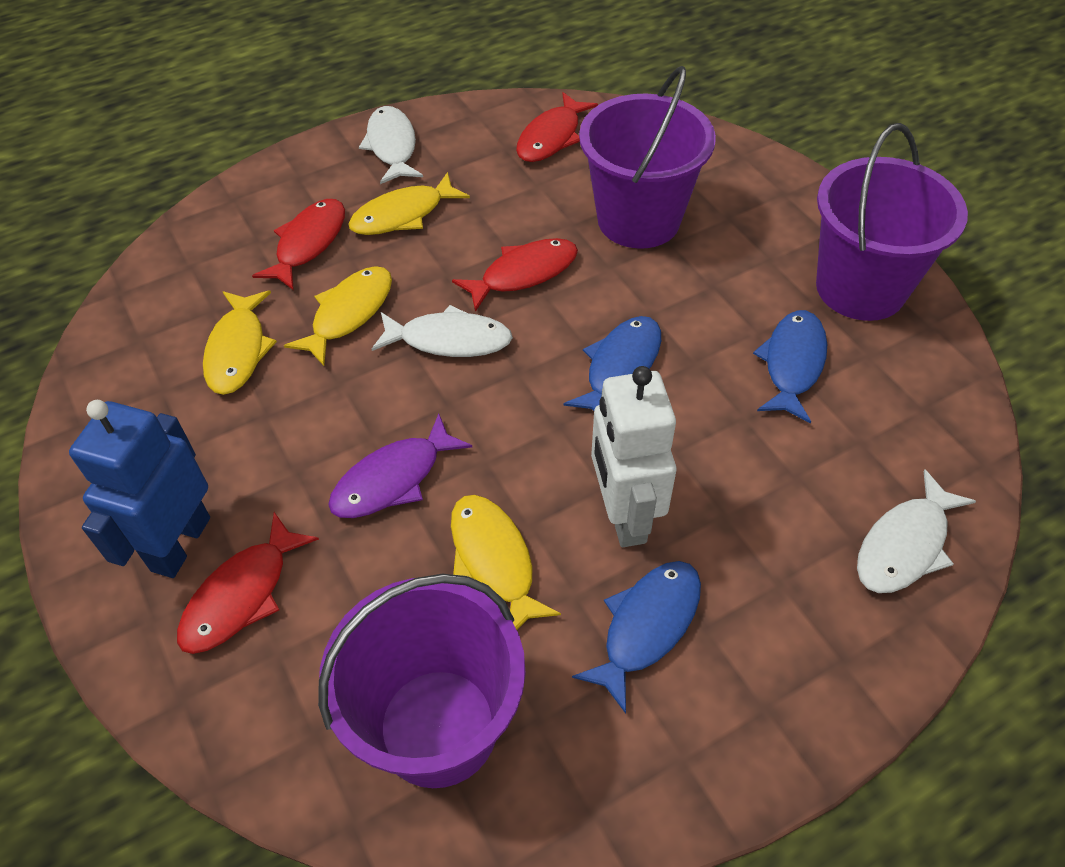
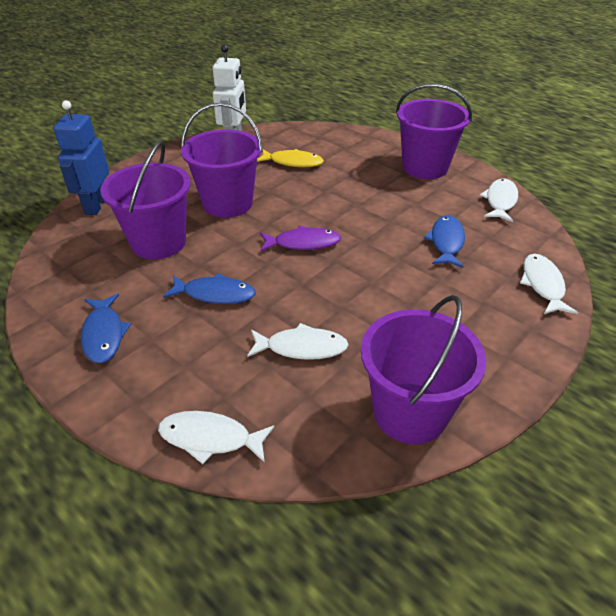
purple bucket: 3 -> 4
red fish: 4 -> 0
white fish: 3 -> 4
yellow fish: 4 -> 1

